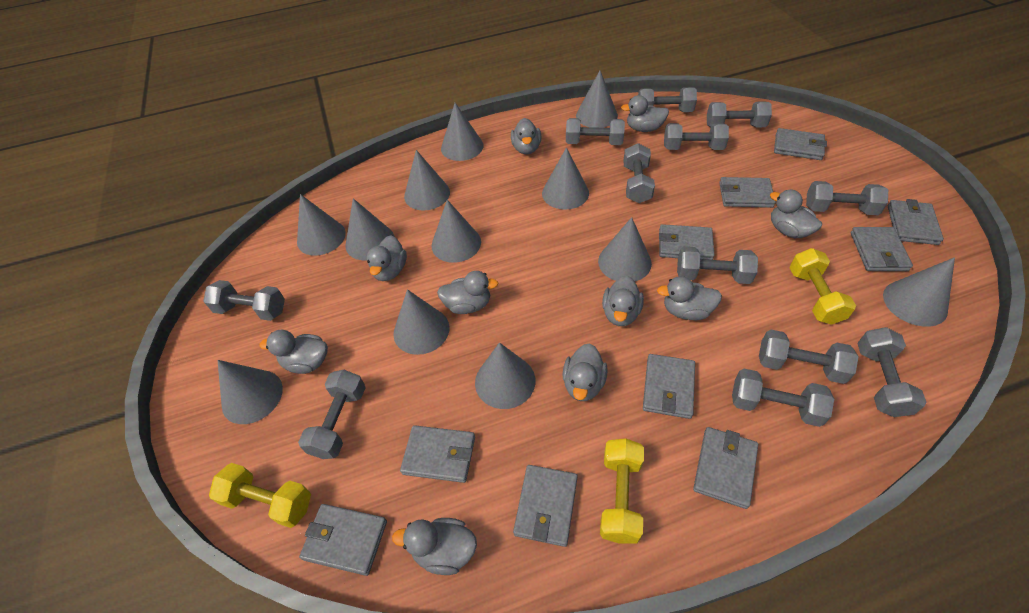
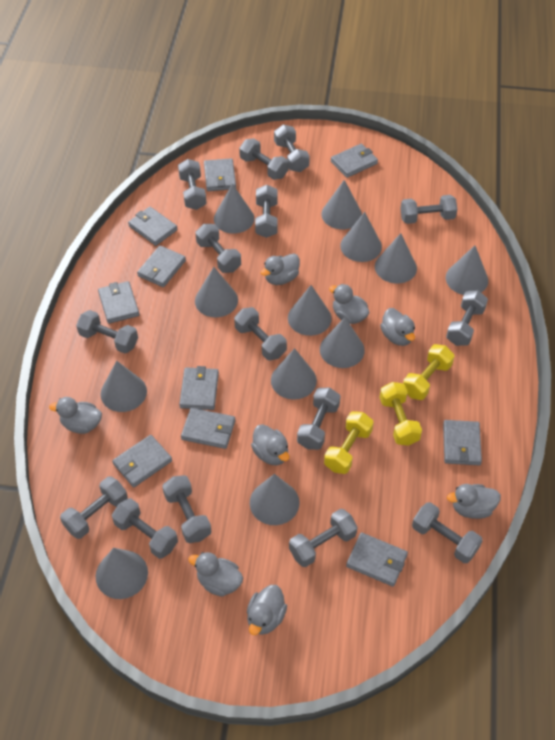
grey duck: 10 -> 8
grey dumbbell: 12 -> 15

